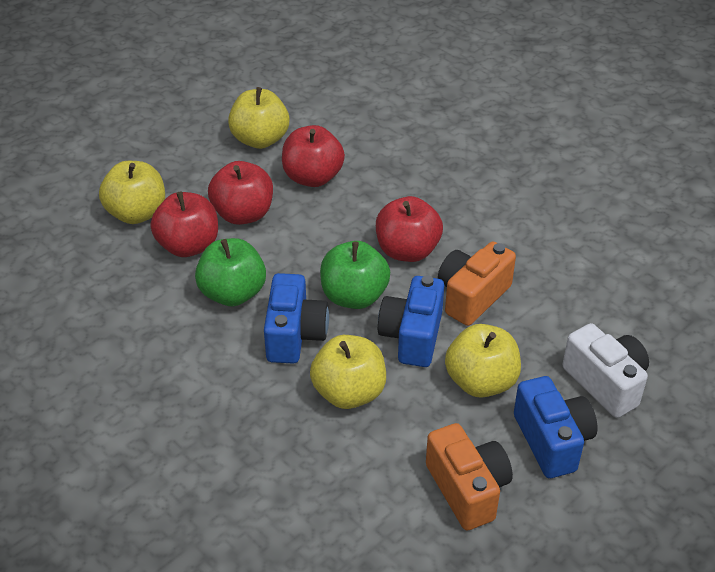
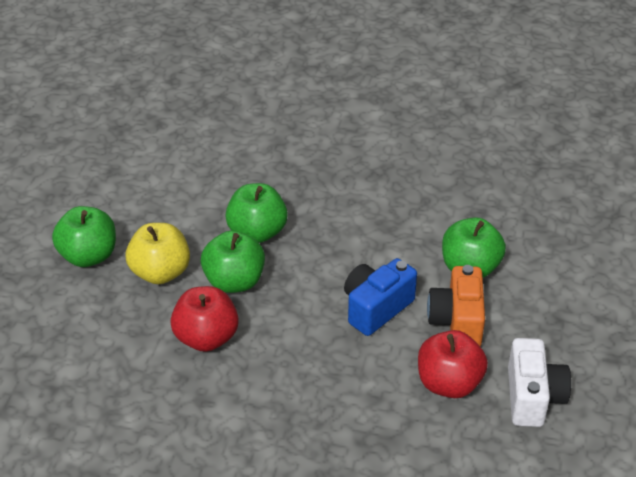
blue camera: 3 -> 1
green apple: 2 -> 4
orange camera: 2 -> 1
red apple: 4 -> 2
yellow apple: 4 -> 1

